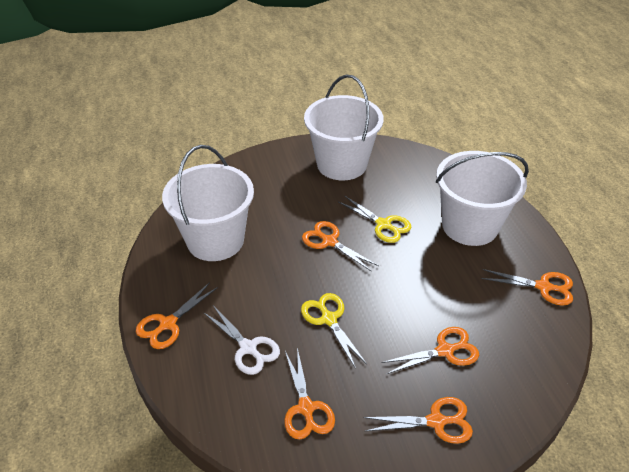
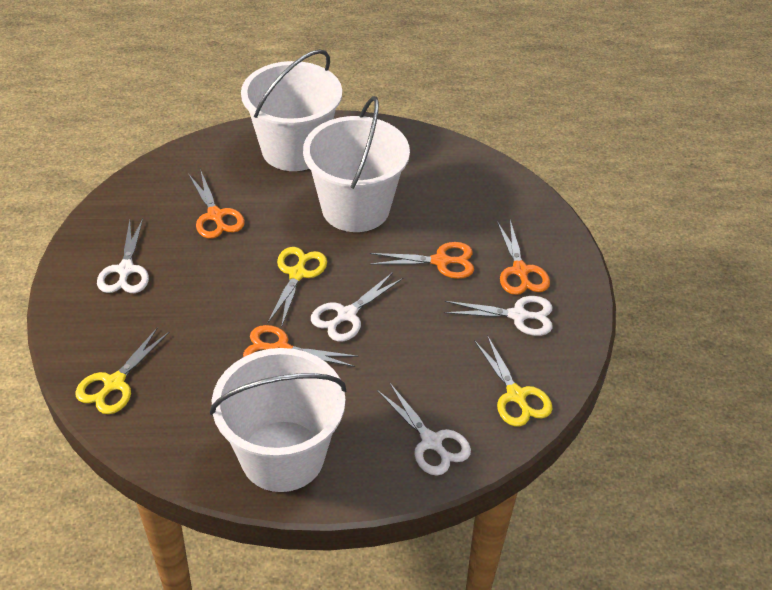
orange scissors: 6 -> 4
white scissors: 1 -> 4
yellow scissors: 2 -> 3

